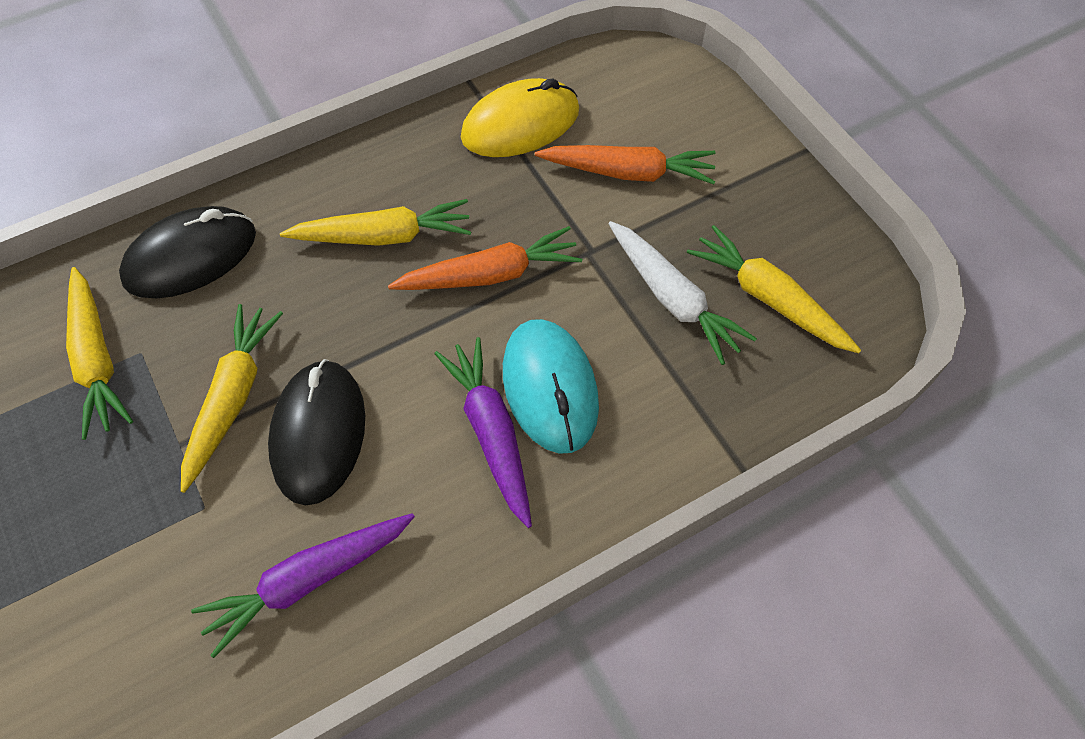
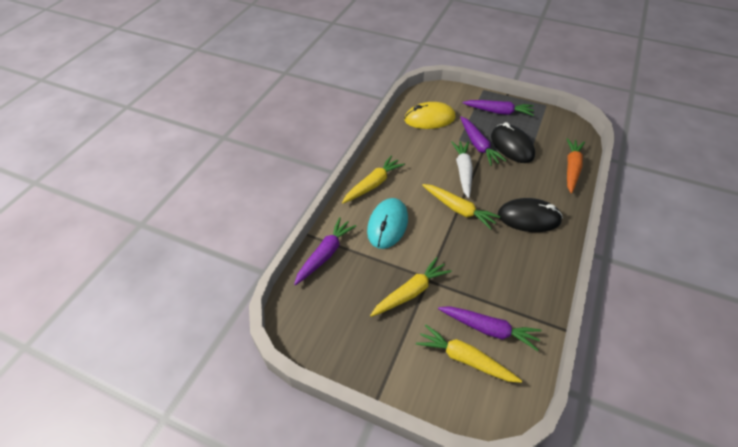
orange carrot: 2 -> 1
purple carrot: 2 -> 4

